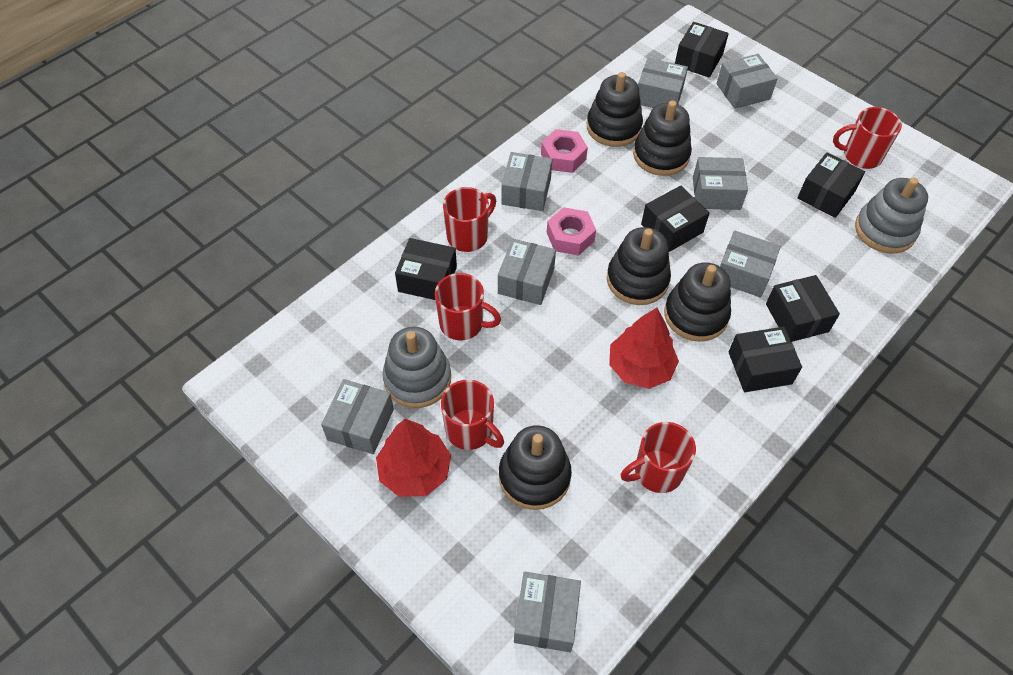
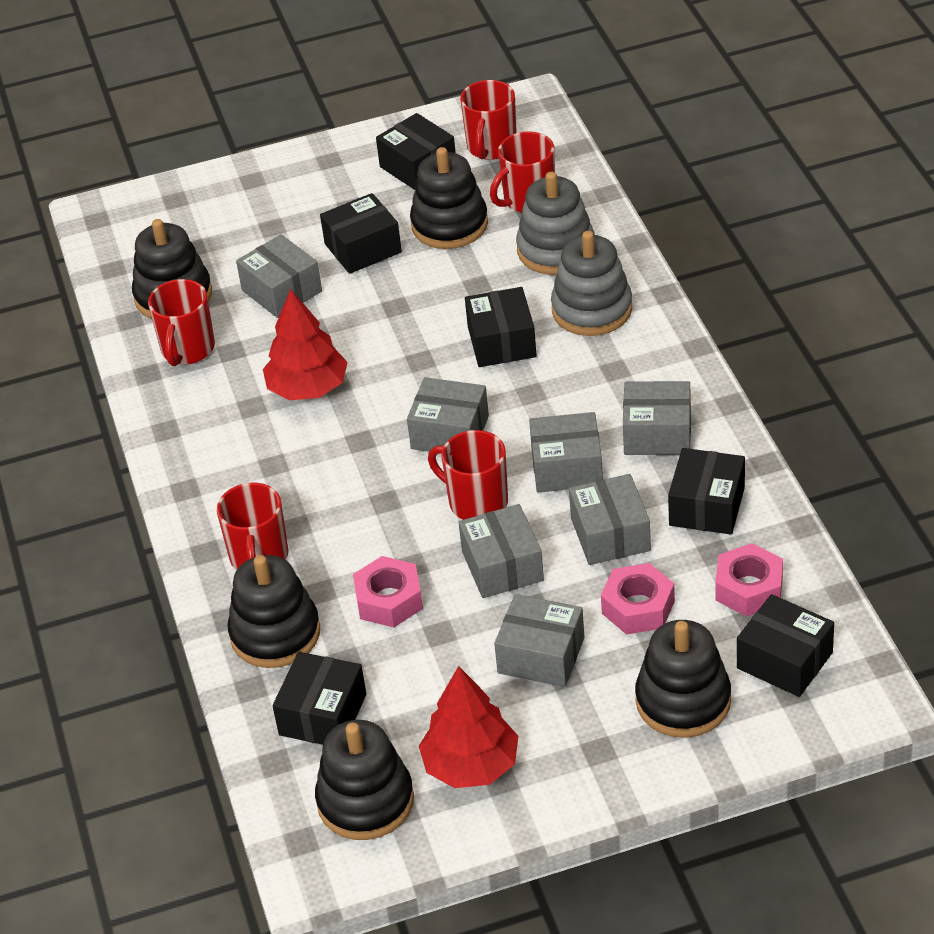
grey box: 8 -> 7
pink nut: 2 -> 3

